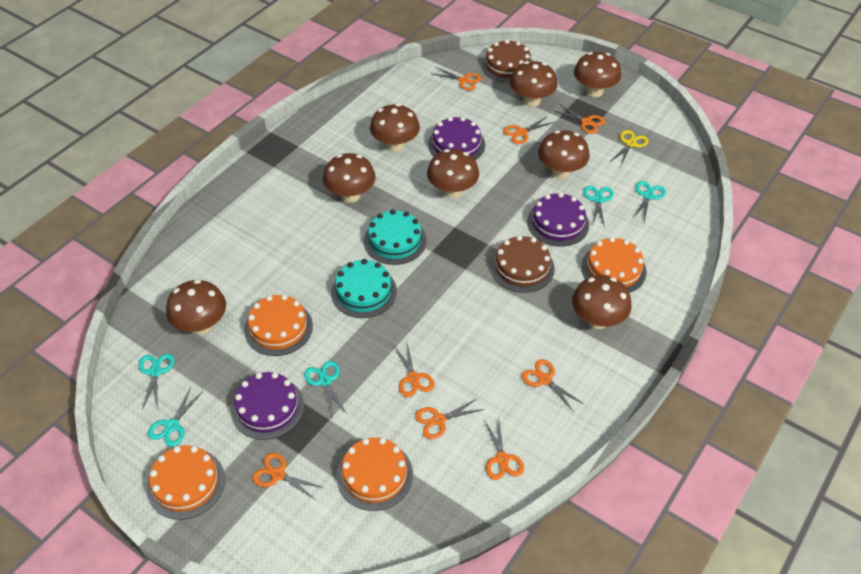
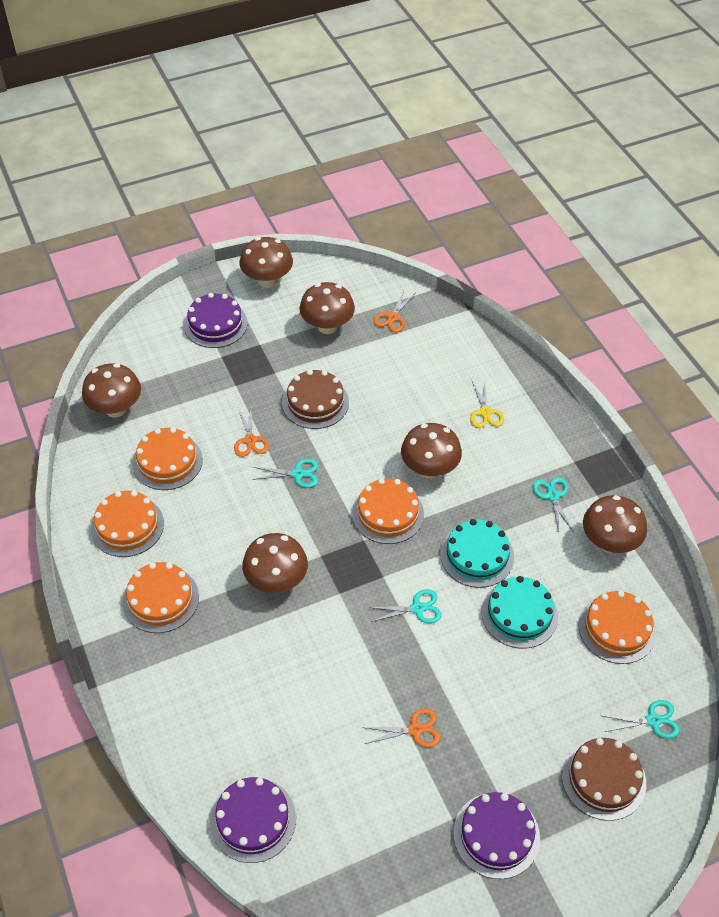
brown mushroom: 8 -> 6
orange cake: 4 -> 5
orange scissors: 8 -> 3
turquoise scissors: 5 -> 4

